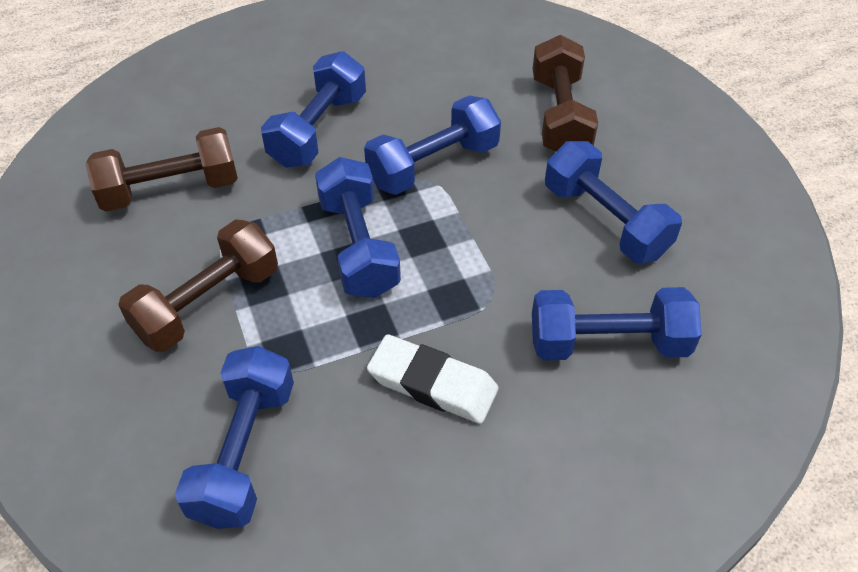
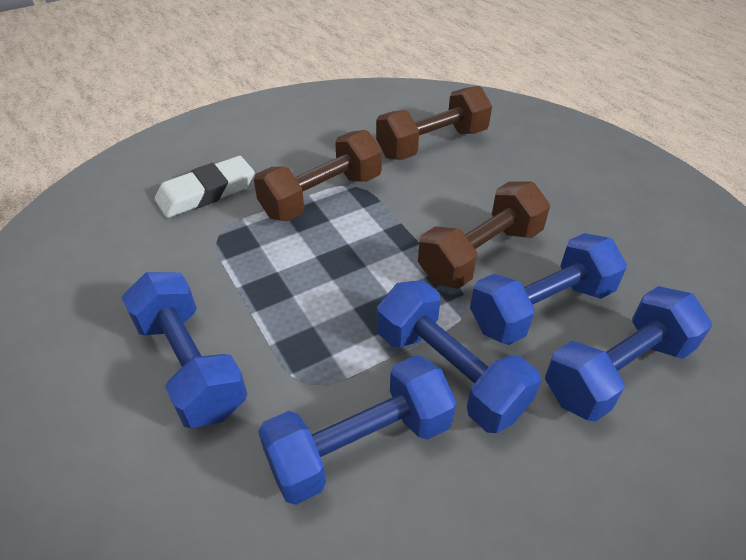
blue dumbbell: 6 -> 5

